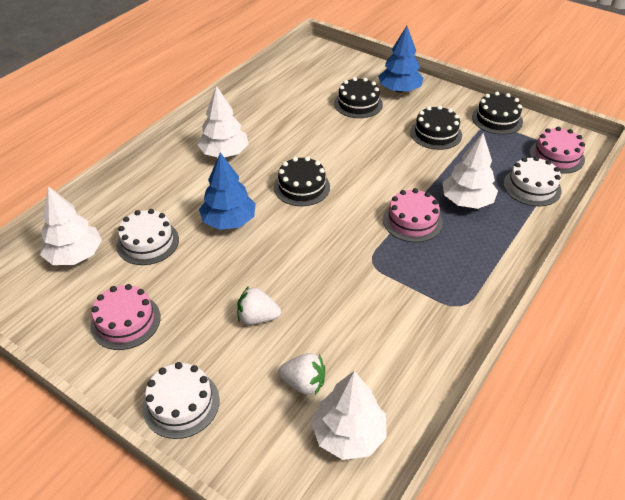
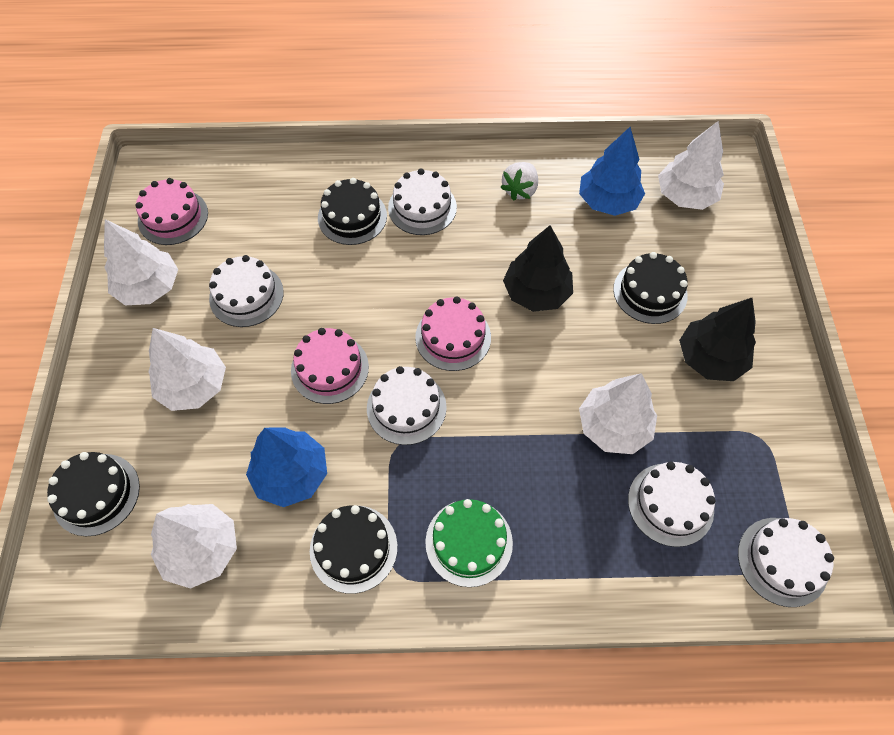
black tree: 0 -> 2
green cake: 0 -> 1
white cake: 3 -> 5
white strawberry: 2 -> 1
white tree: 4 -> 5

